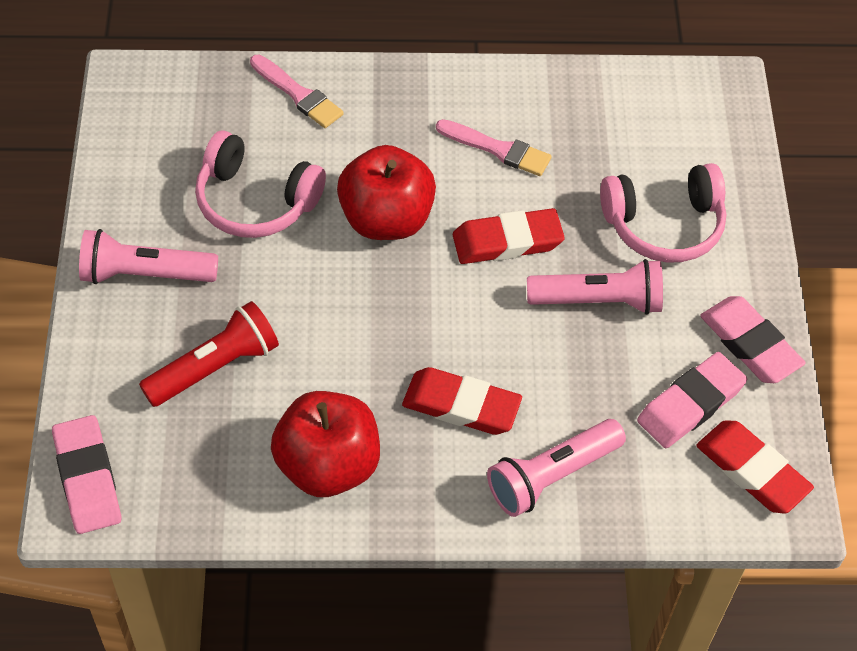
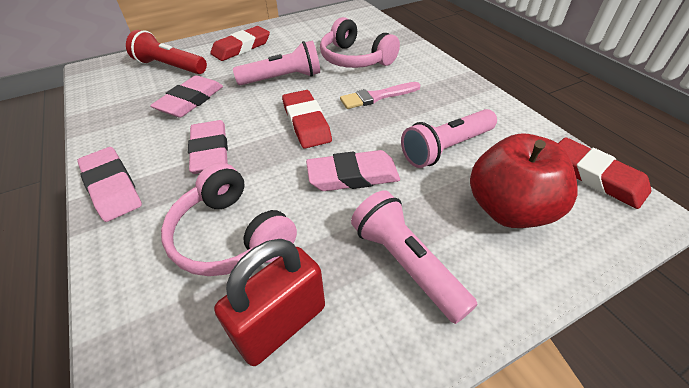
pink brush: 2 -> 1
pink eraser: 3 -> 4
red apple: 2 -> 1
red padlock: 0 -> 1

